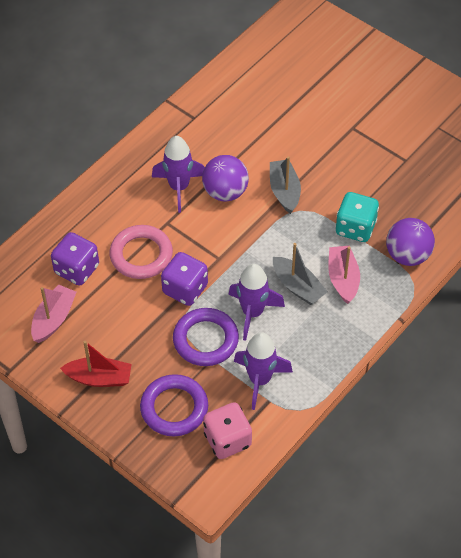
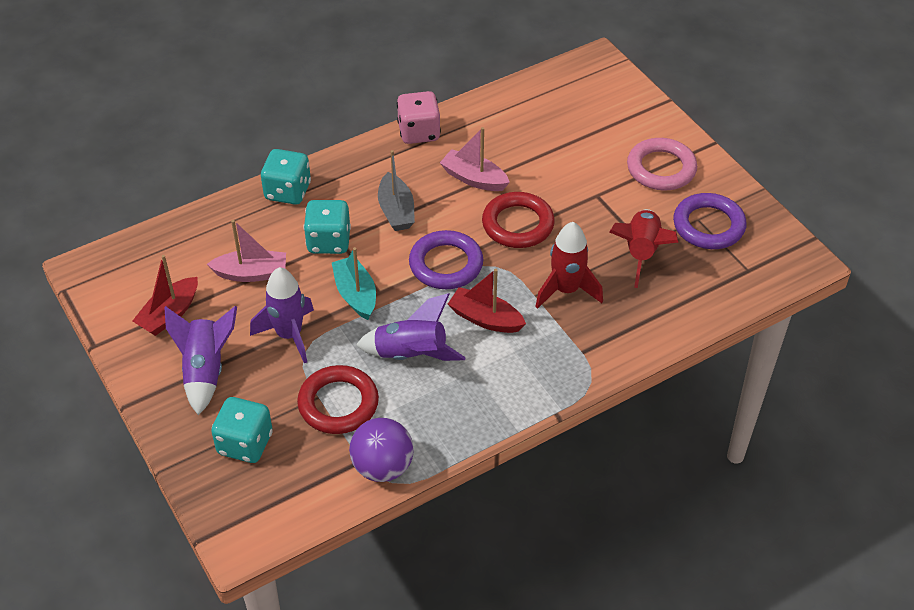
grey boat: 2 -> 1
purple ball: 2 -> 1
purple dice: 2 -> 0
red boat: 1 -> 2
red ring: 0 -> 2
red rocket: 0 -> 2
turquoise boat: 0 -> 1
turquoise dice: 1 -> 3

